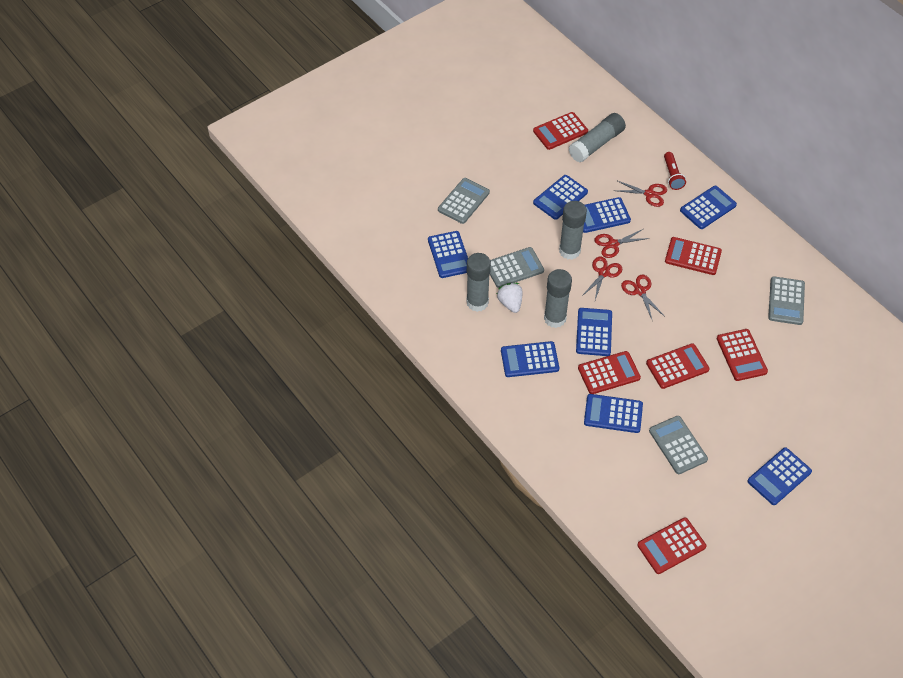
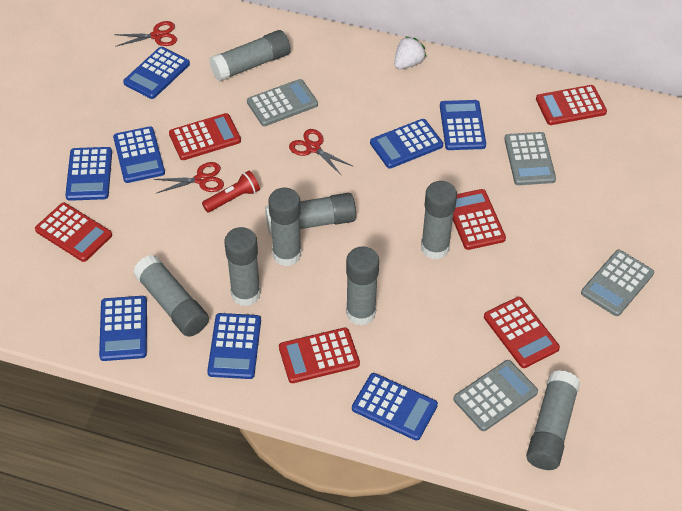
grey glue stick: 4 -> 8
red scissors: 4 -> 3

